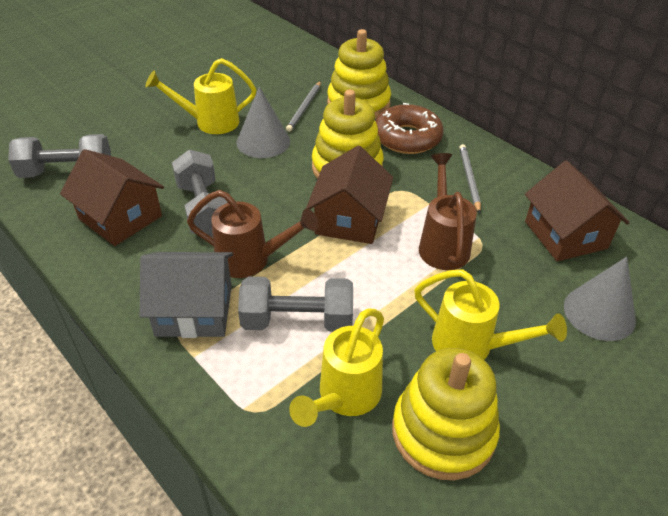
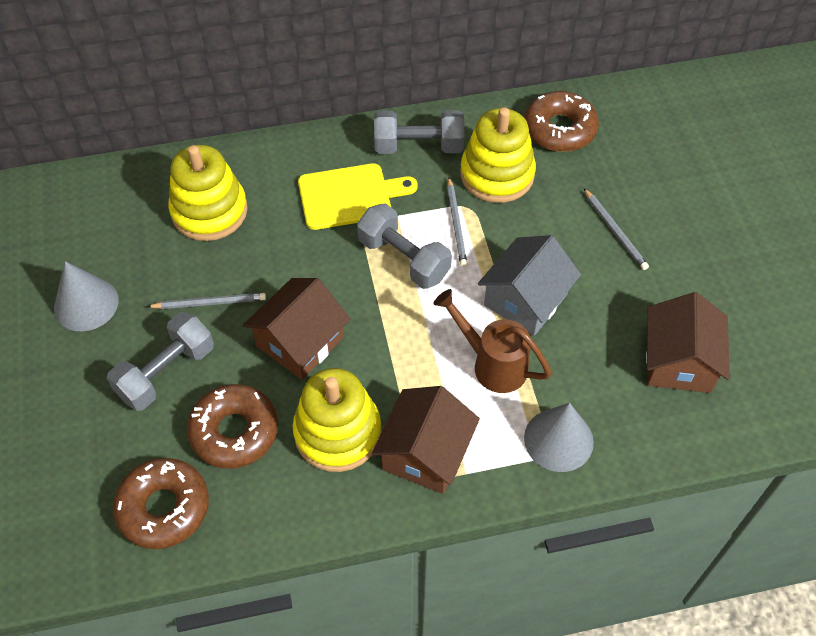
brown donut: 1 -> 3
brown watering can: 2 -> 1
grey pencil: 2 -> 3
yellow cutting board: 0 -> 1
yellow watering can: 3 -> 0

